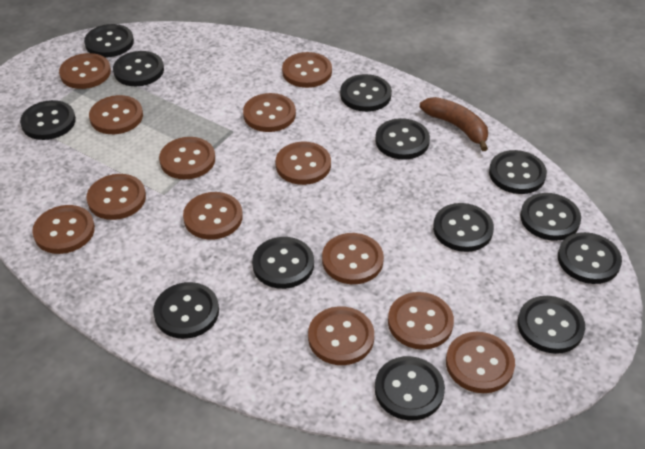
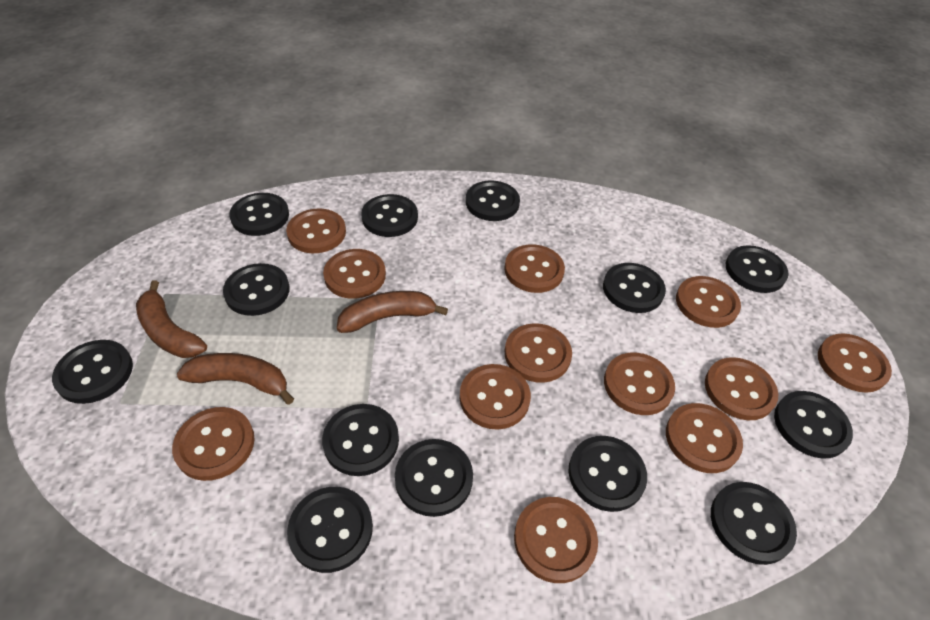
brown banana: 1 -> 3
brown button: 13 -> 12

